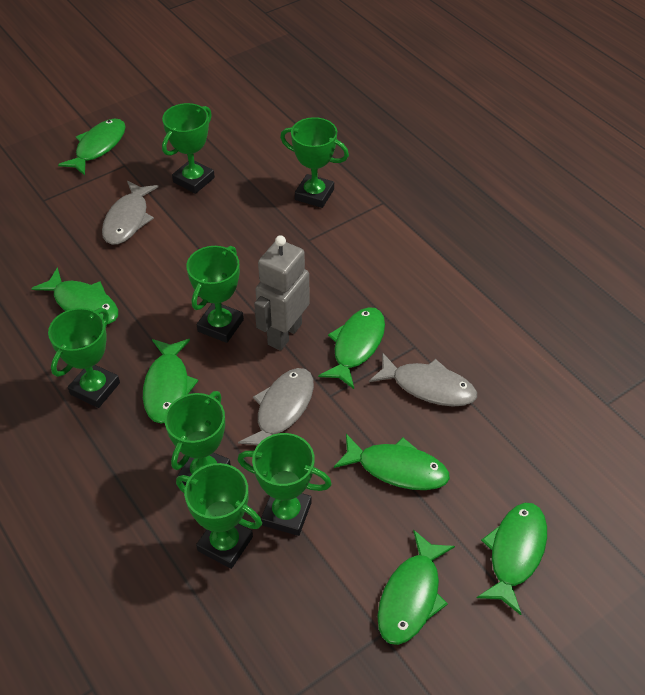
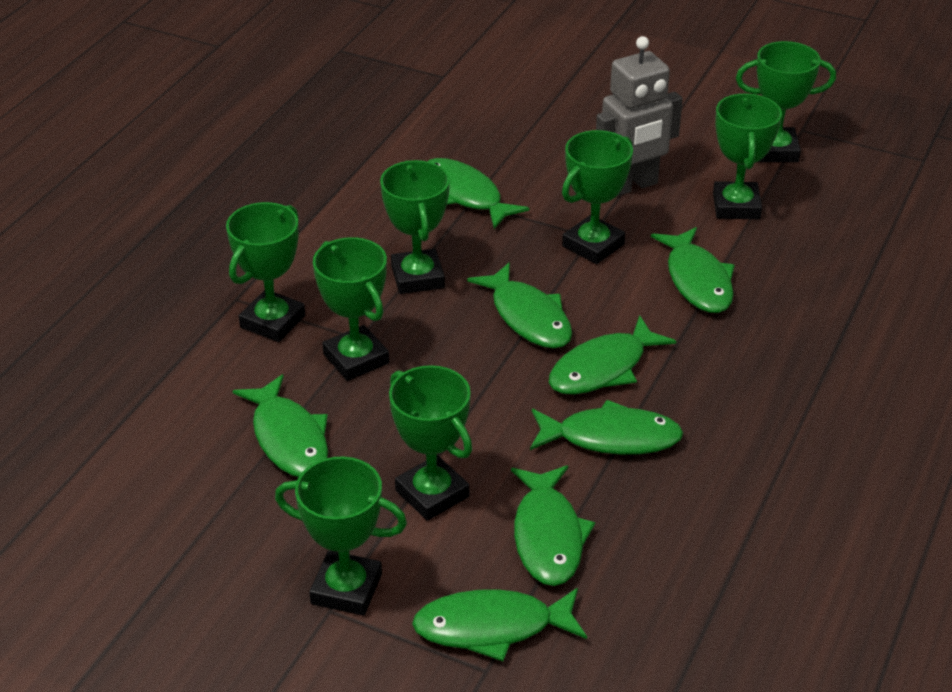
green fish: 7 -> 8
green trophy: 7 -> 8
grey fish: 3 -> 0

